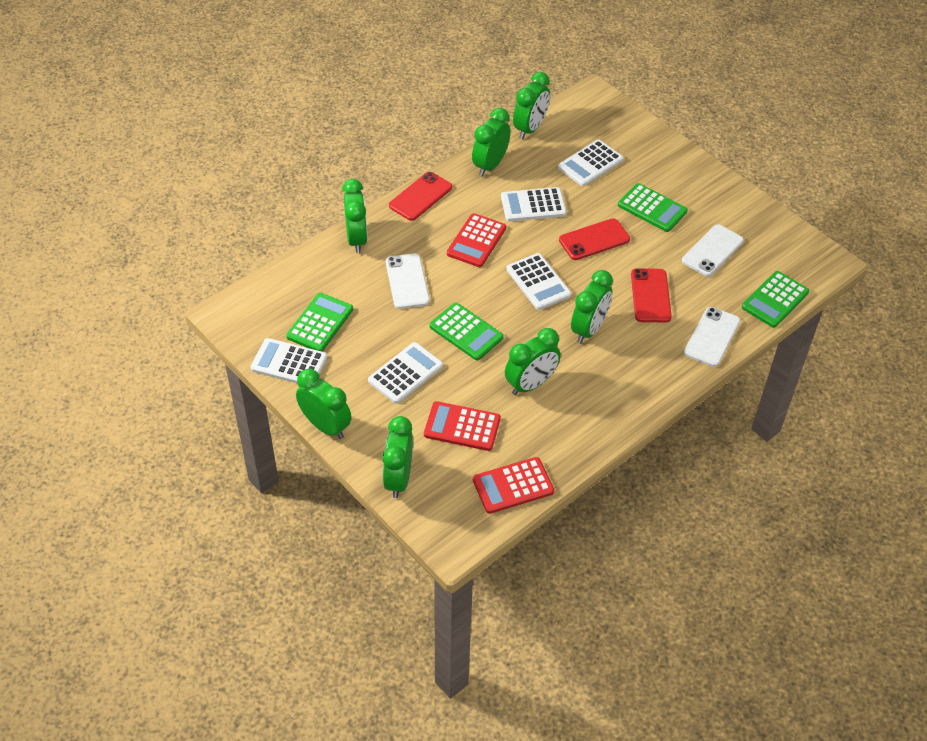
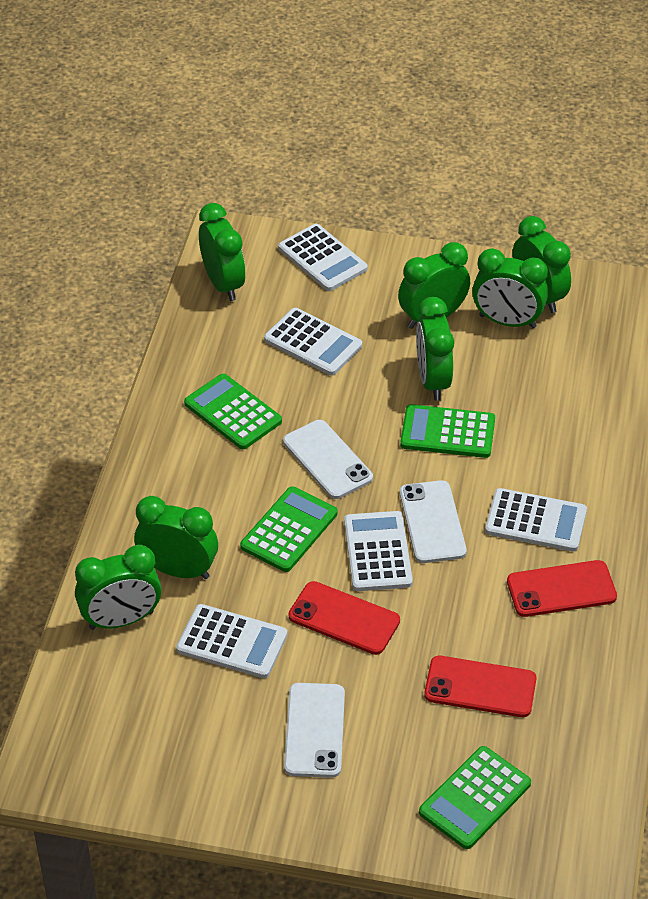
red calculator: 3 -> 0

